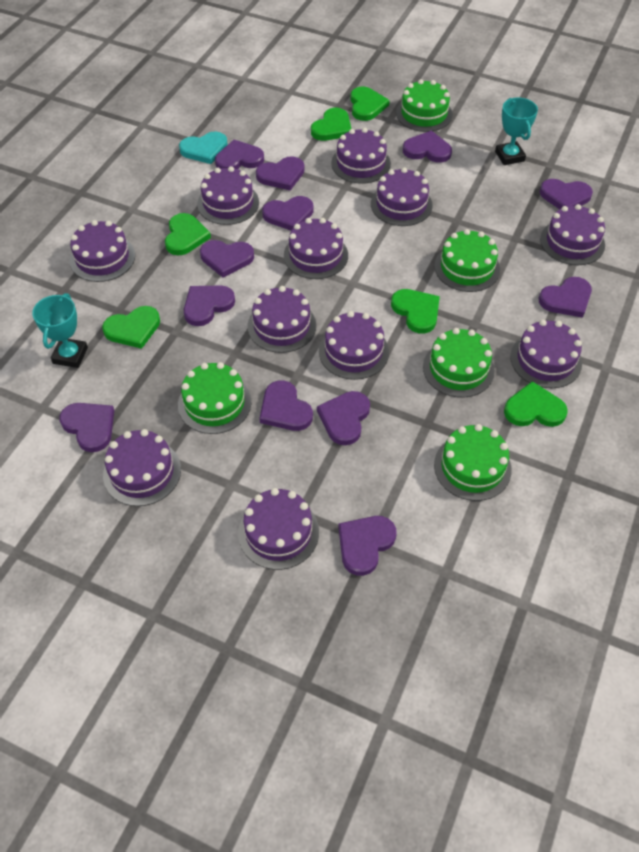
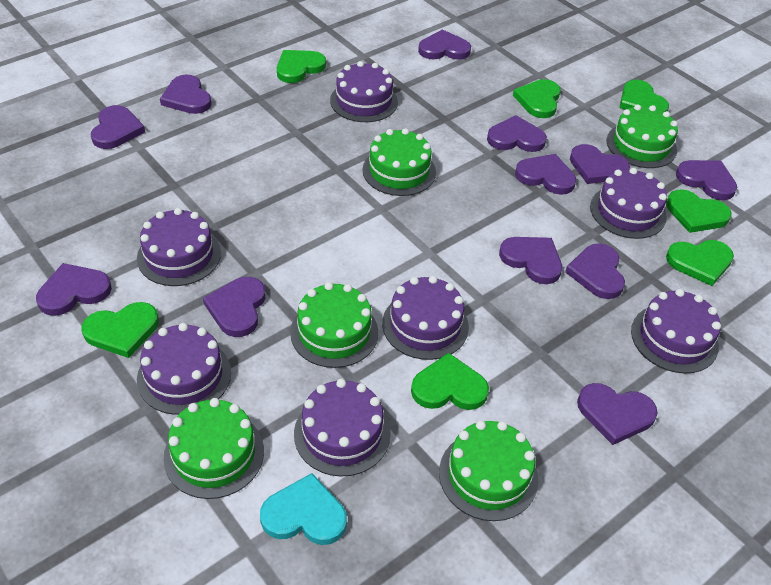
green heart: 6 -> 7
purple cake: 11 -> 7
turquoise trophy: 2 -> 0

